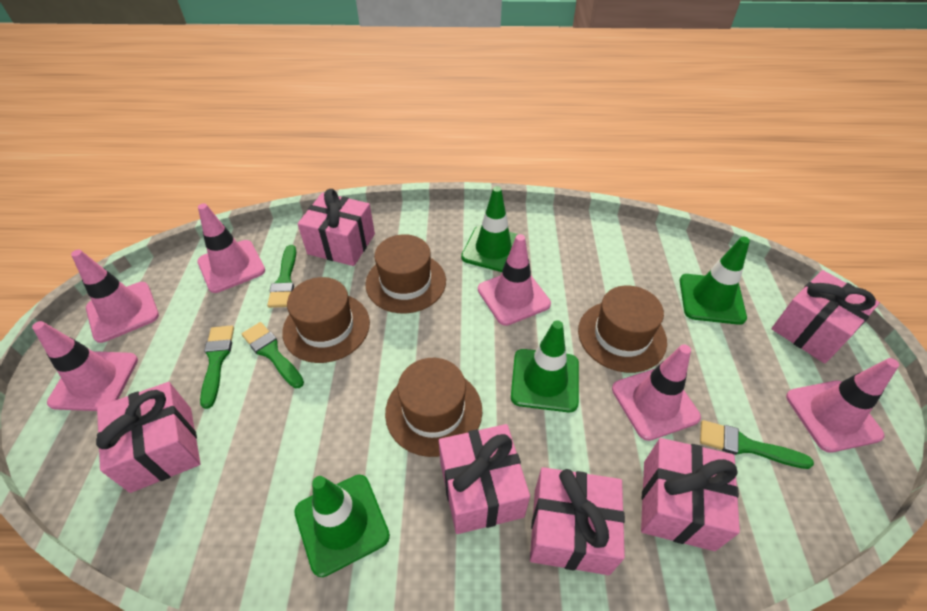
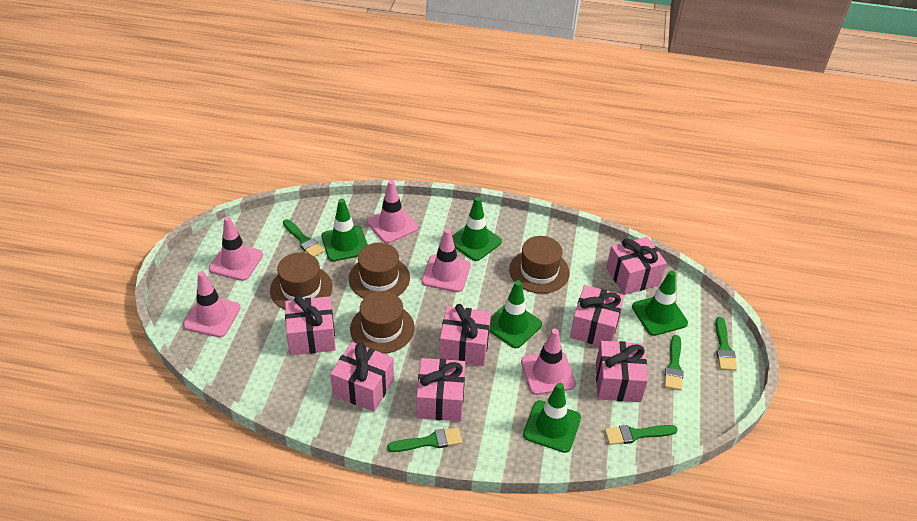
green brush: 4 -> 5
green traffic cone: 4 -> 5
pink gift: 6 -> 7
pink traffic cone: 6 -> 5

